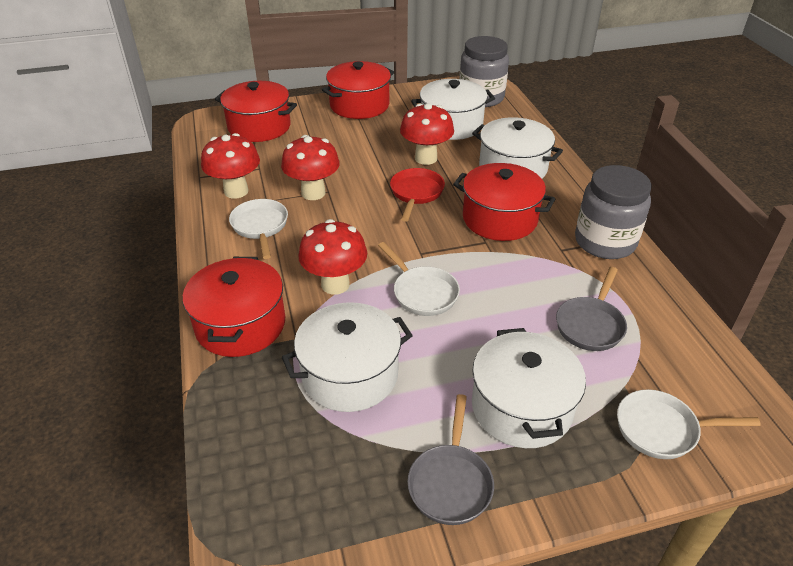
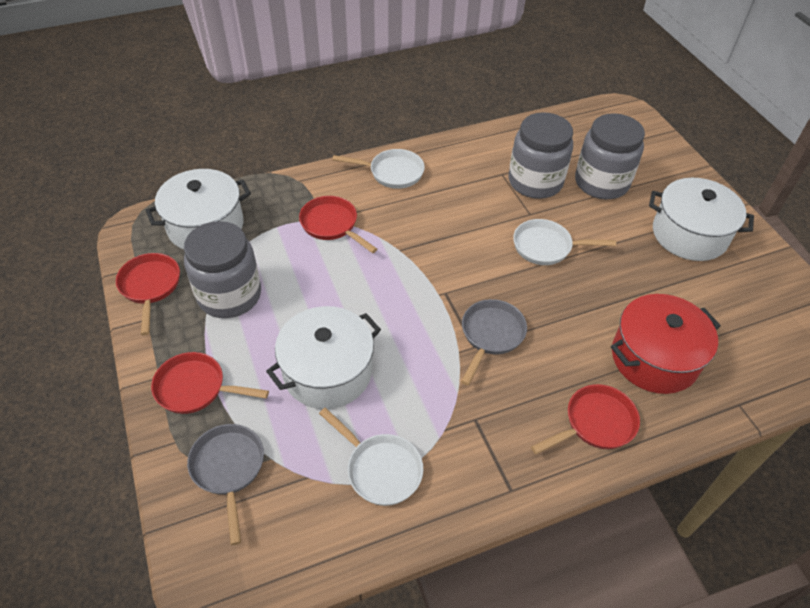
grey jar: 2 -> 3
red mushroom: 4 -> 0
red pan: 1 -> 4
red pot: 4 -> 1
white pot: 4 -> 3

